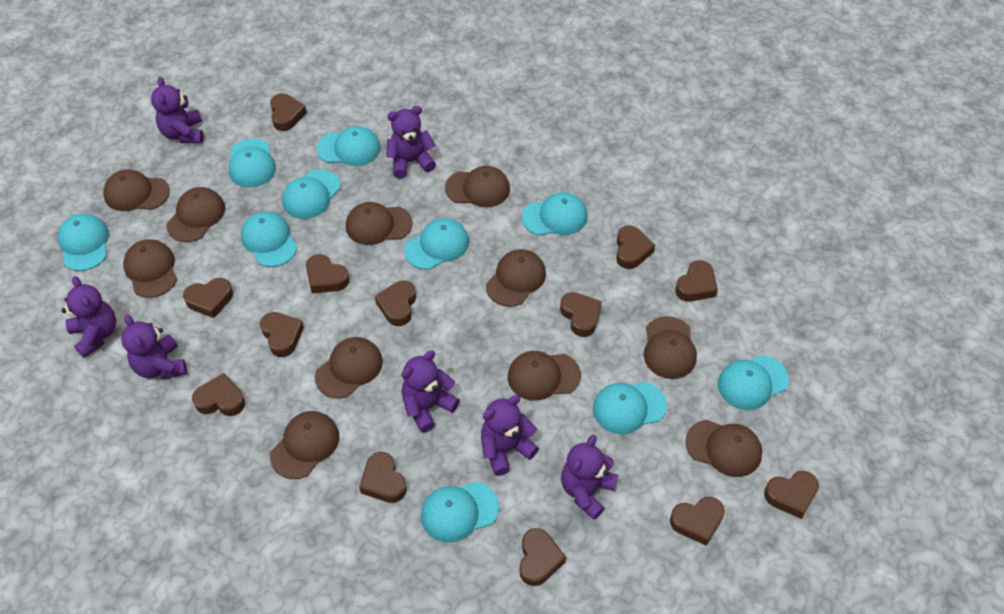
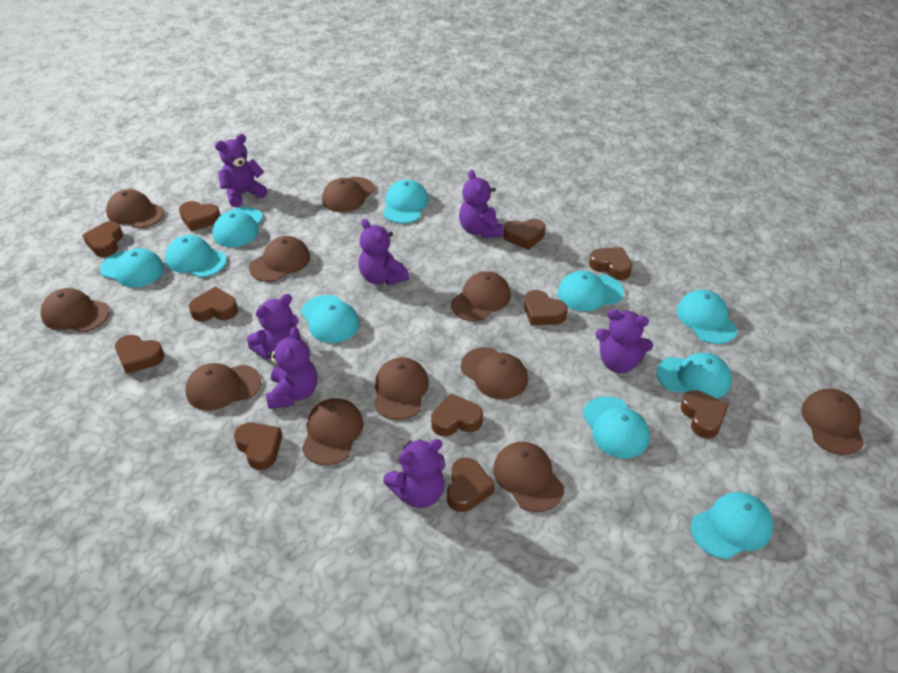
brown heart: 13 -> 11

